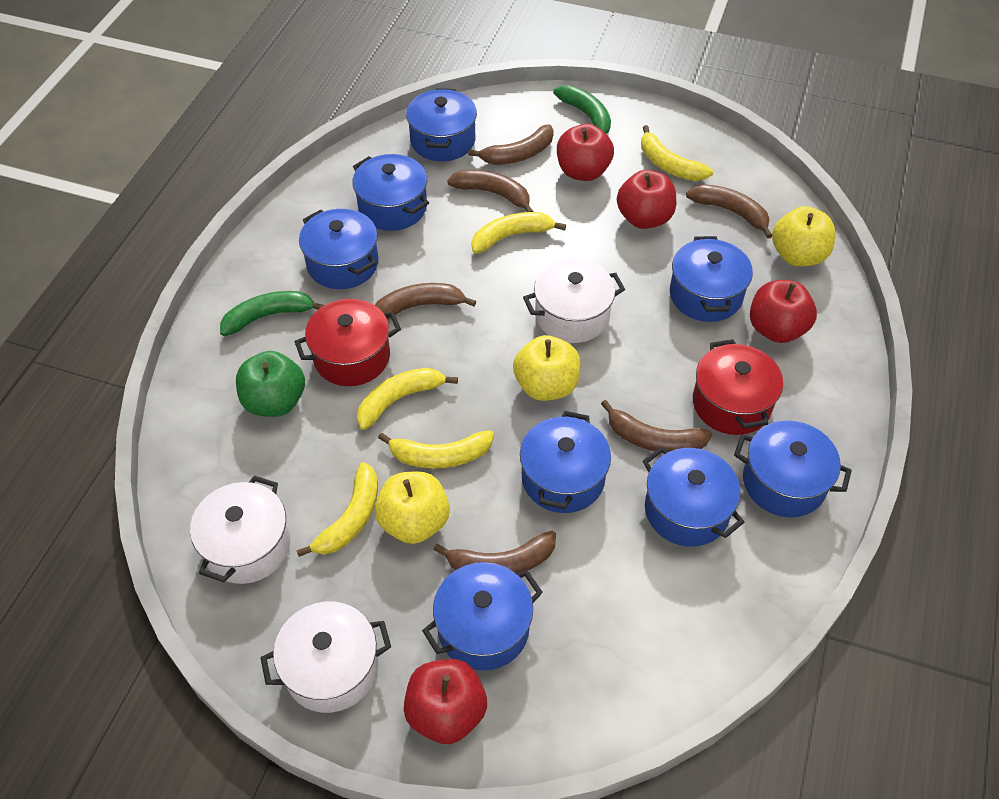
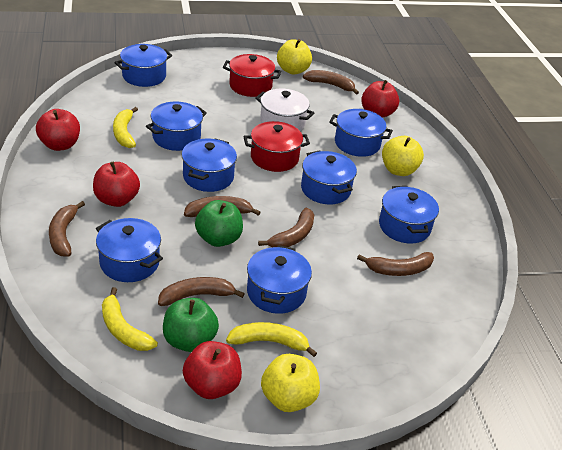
green apple: 1 -> 2
green banana: 2 -> 0
white pot: 3 -> 1
yellow banana: 5 -> 3

